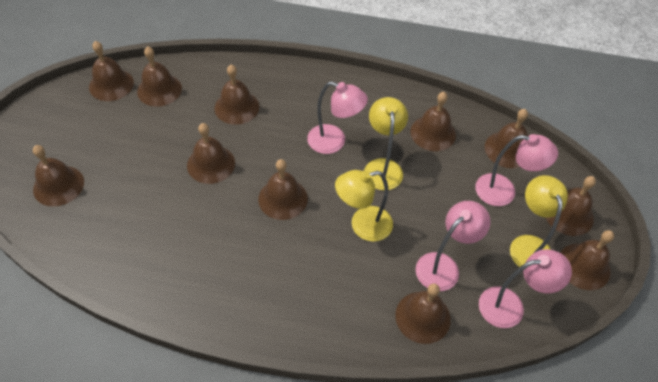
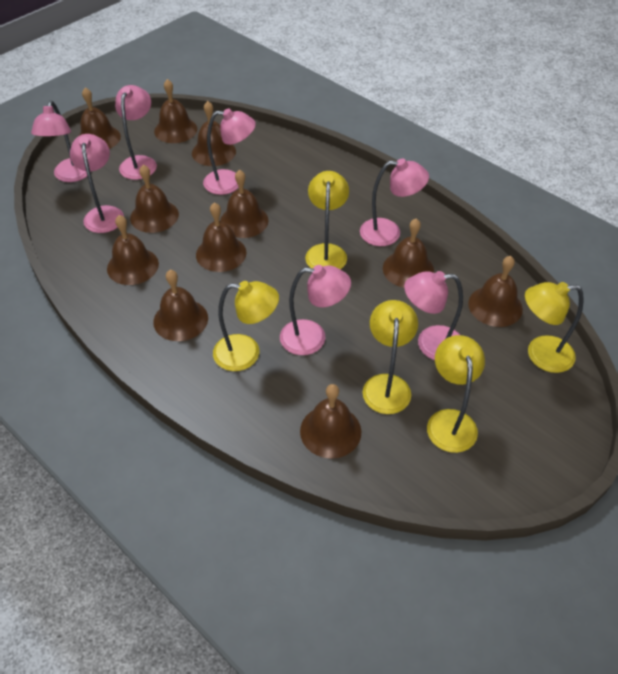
pink lamp: 4 -> 7
yellow lamp: 3 -> 5

